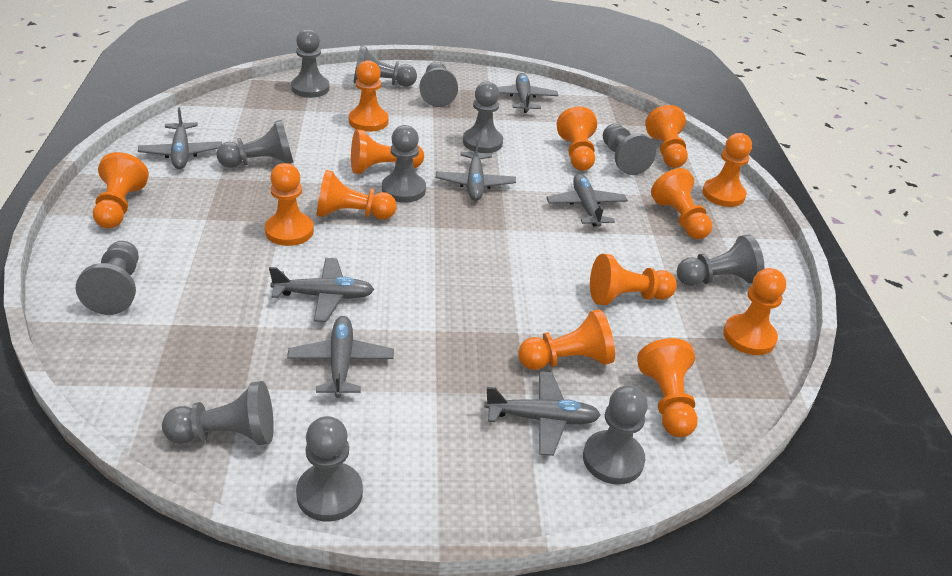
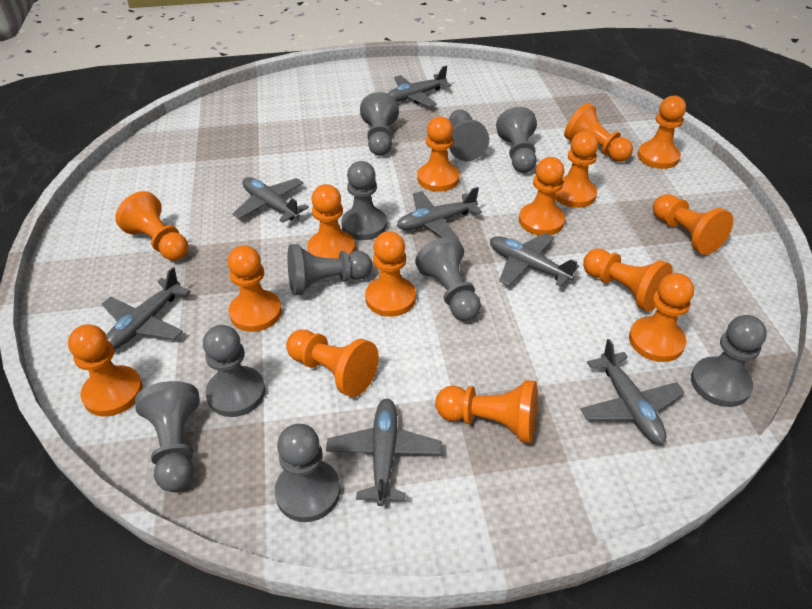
grey pawn: 12 -> 10
orange pawn: 13 -> 15

